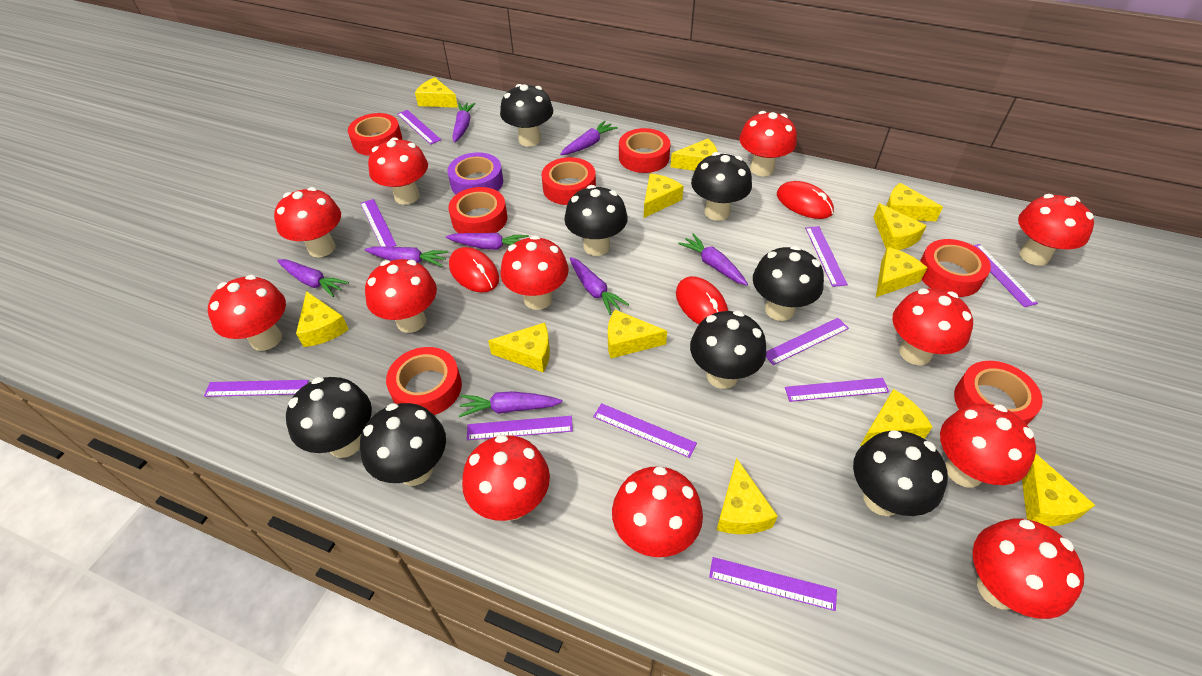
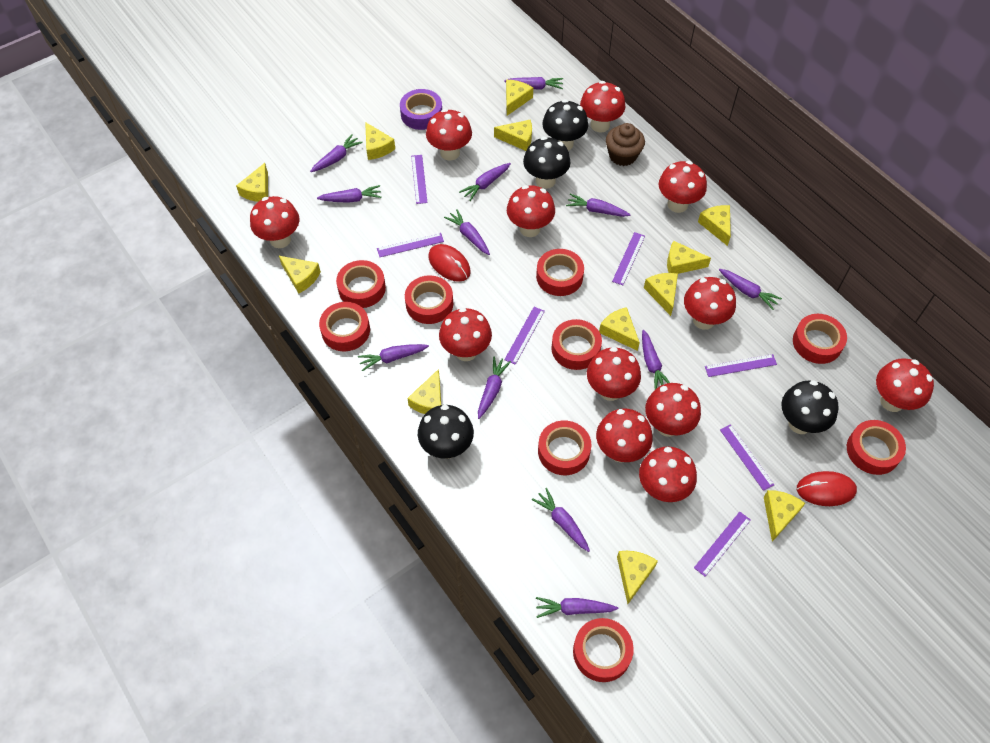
black mushroom: 8 -> 4
brown cupcake: 0 -> 1
purple carrot: 8 -> 12
purple ruler: 10 -> 7
red mouse: 3 -> 2
red tape: 7 -> 9

